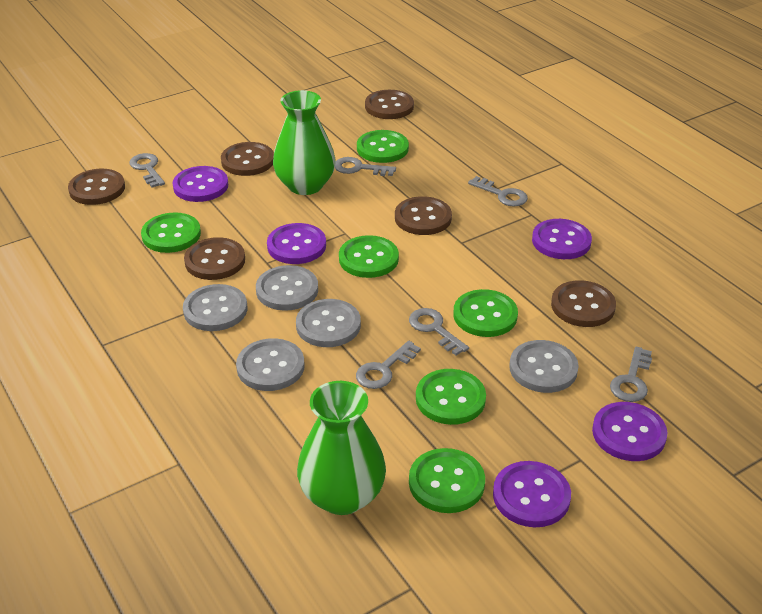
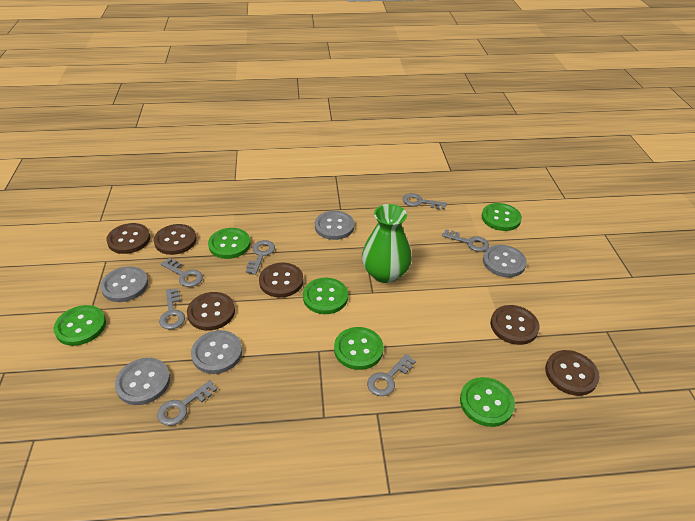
green vase: 2 -> 1
grey key: 6 -> 7
purple button: 5 -> 0

